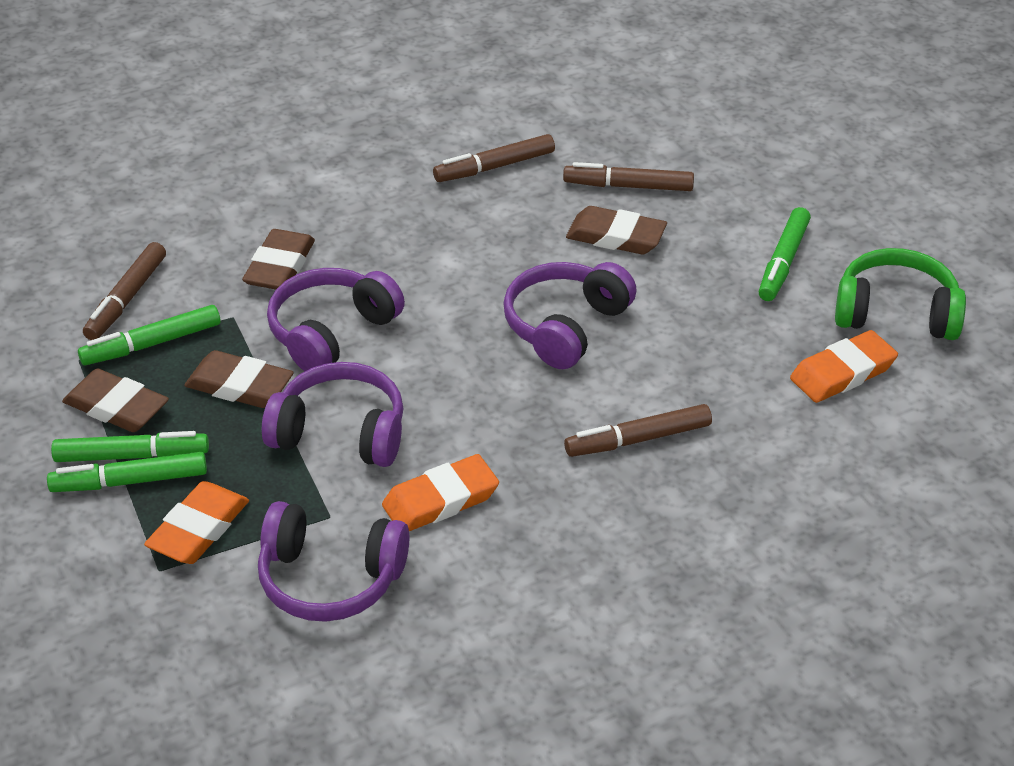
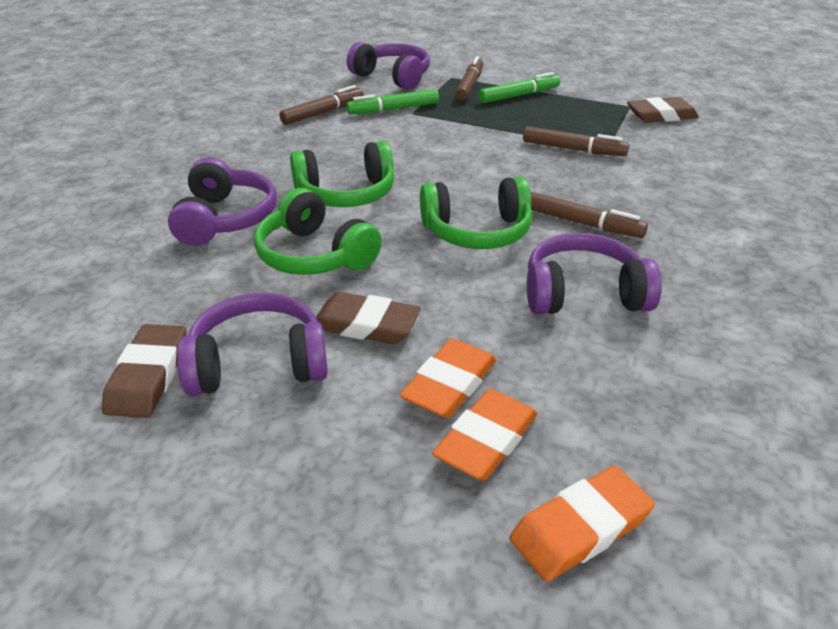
brown eraser: 4 -> 3
green headphones: 1 -> 3
green marker: 4 -> 2

